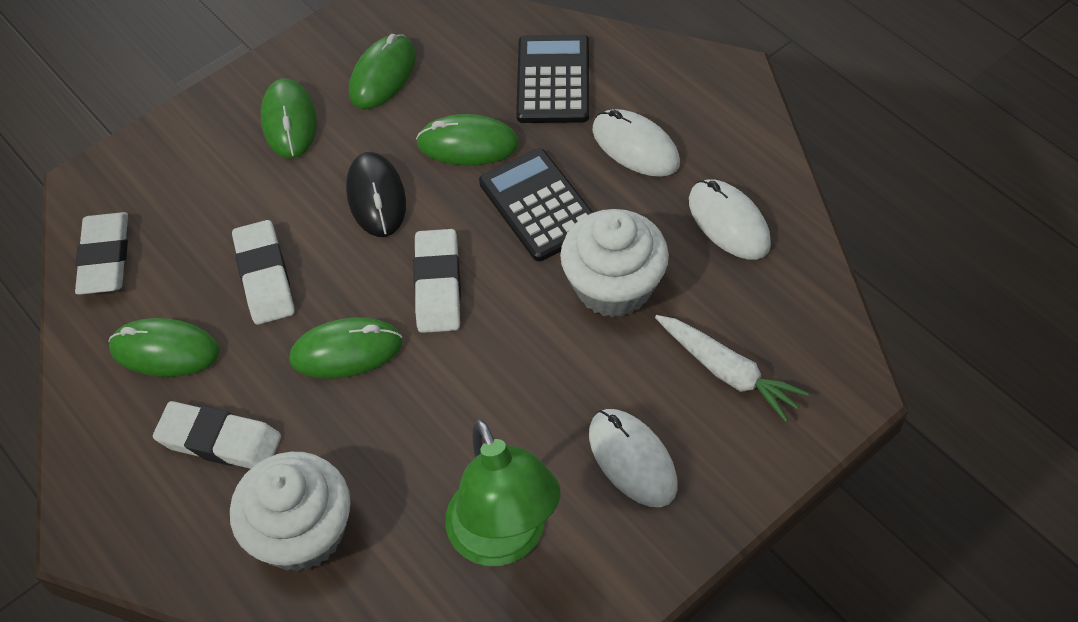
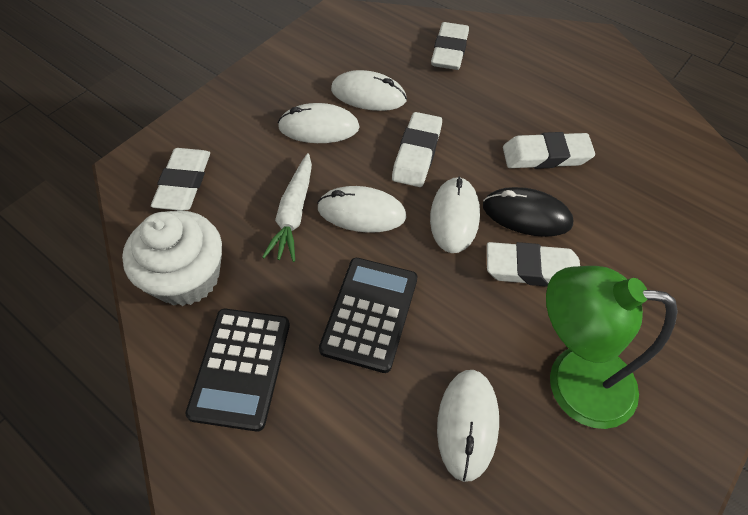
green mouse: 5 -> 0
white cupcake: 2 -> 1
white eraser: 4 -> 5
white mouse: 3 -> 5

